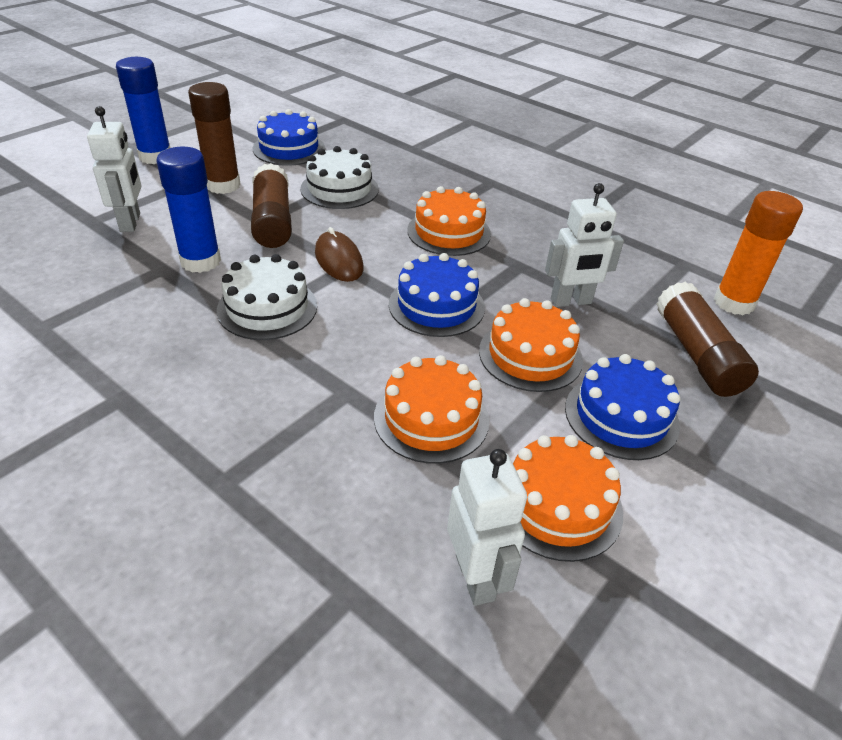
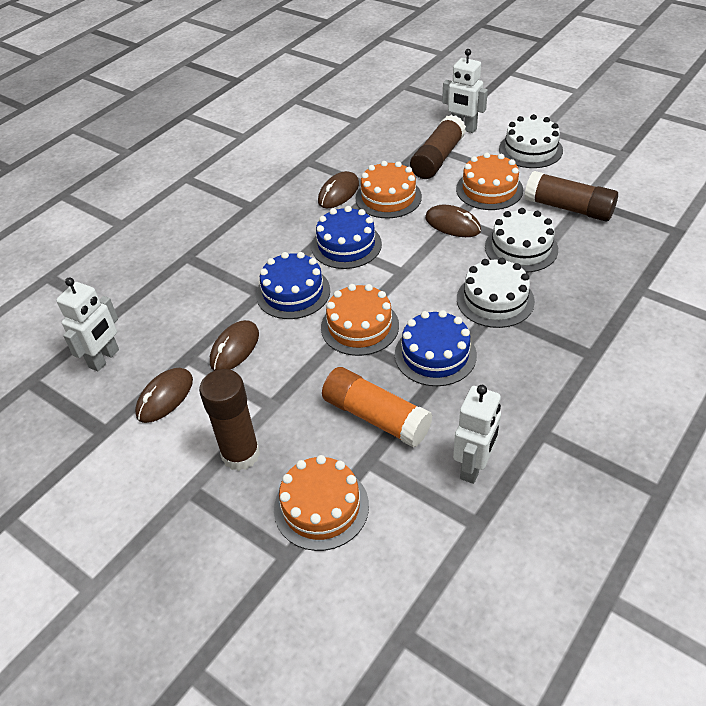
blue glue stick: 2 -> 0
brown mouse: 1 -> 4
white cake: 2 -> 3

